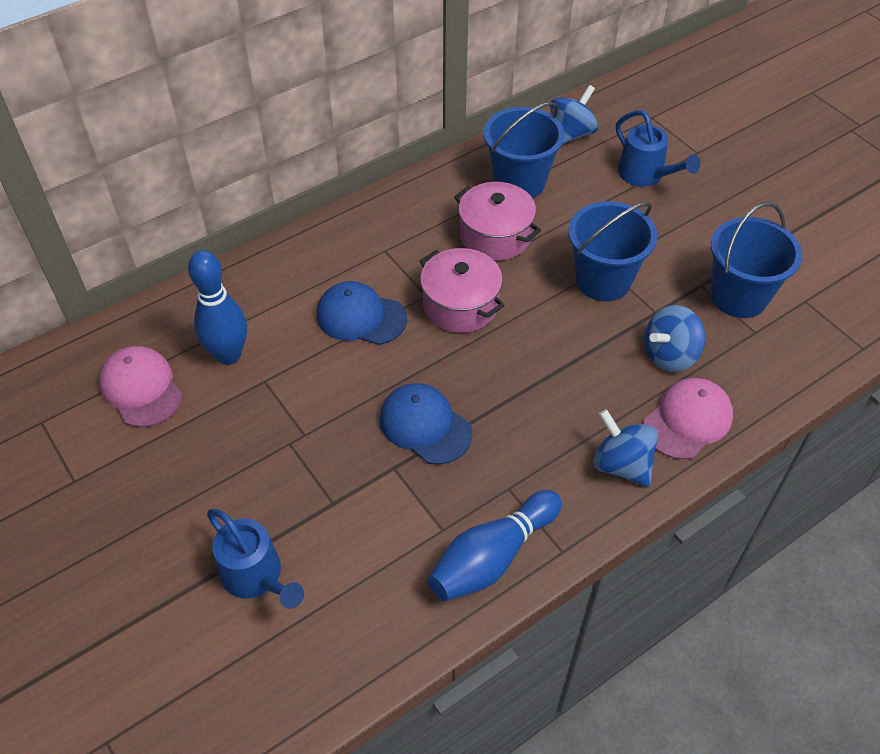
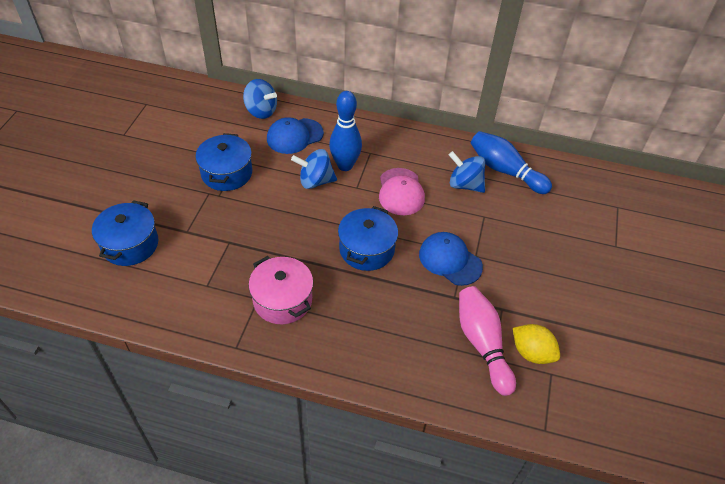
blue bucket: 3 -> 0
blue pot: 0 -> 3
blue watering can: 2 -> 0
pink bowling pin: 0 -> 1
pink cap: 2 -> 1
pink pot: 2 -> 1
yellow lemon: 0 -> 1

